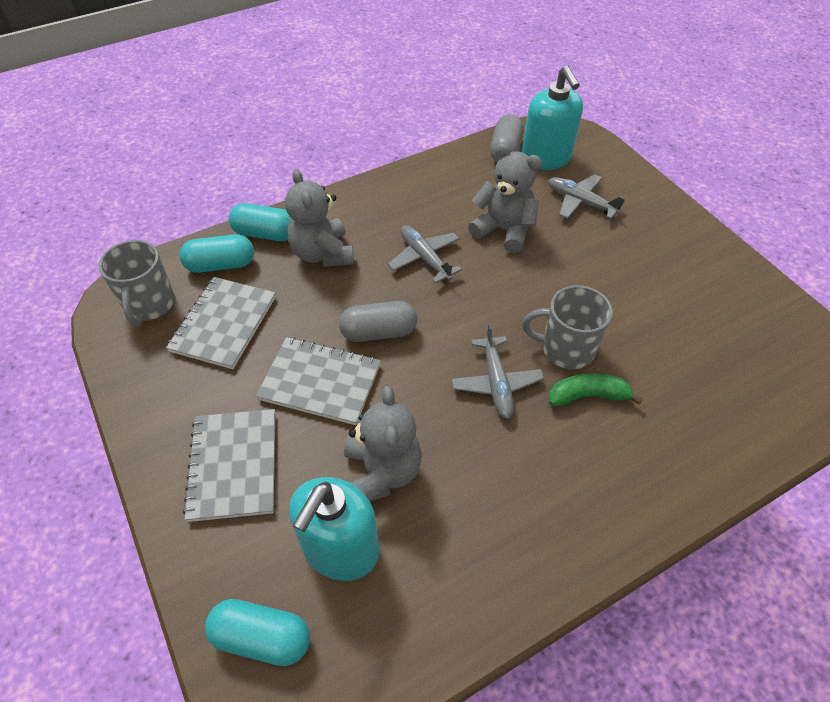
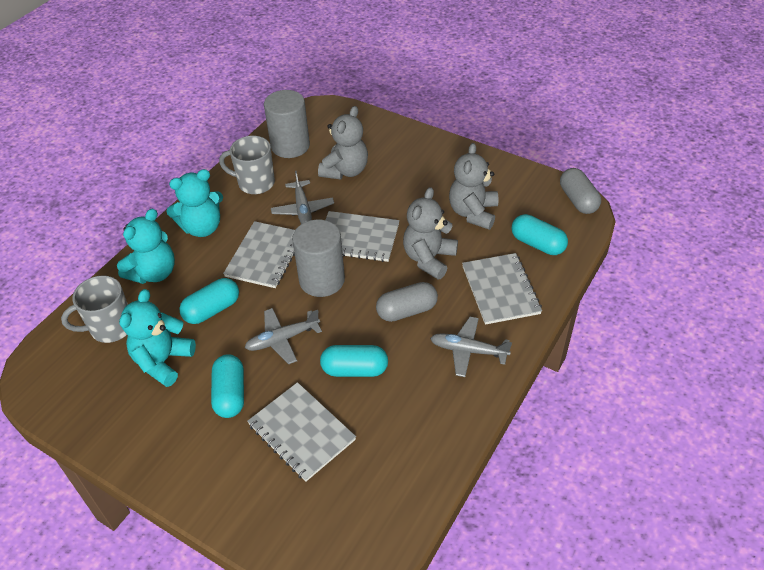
green banana: 1 -> 0
grey cylinder: 0 -> 2
grey notebook: 3 -> 4
turquoise capsule: 3 -> 4
turquoise soap dispenser: 2 -> 0
turquoise teddy bear: 0 -> 3

